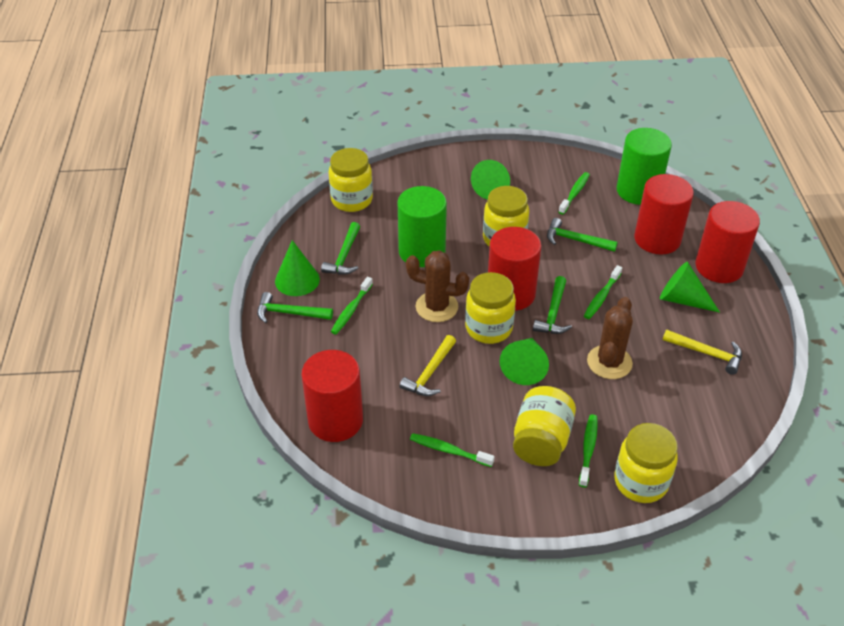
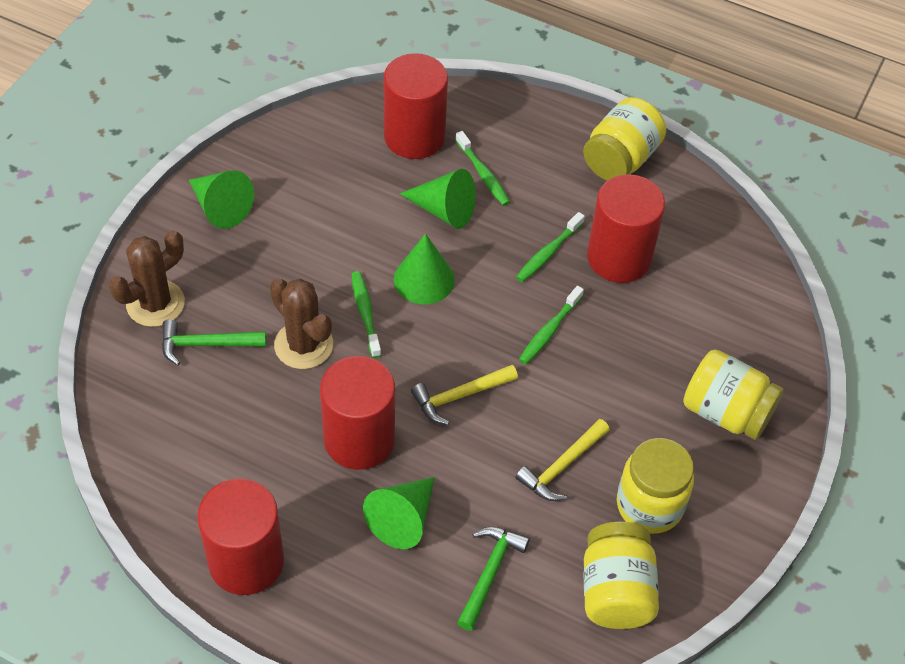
green cylinder: 2 -> 0
green hammer: 4 -> 2
green toothbrush: 5 -> 4
yellow jar: 5 -> 4

